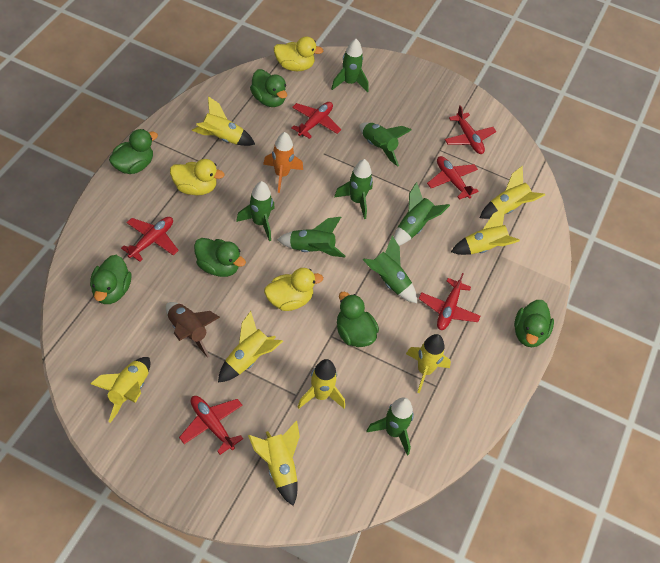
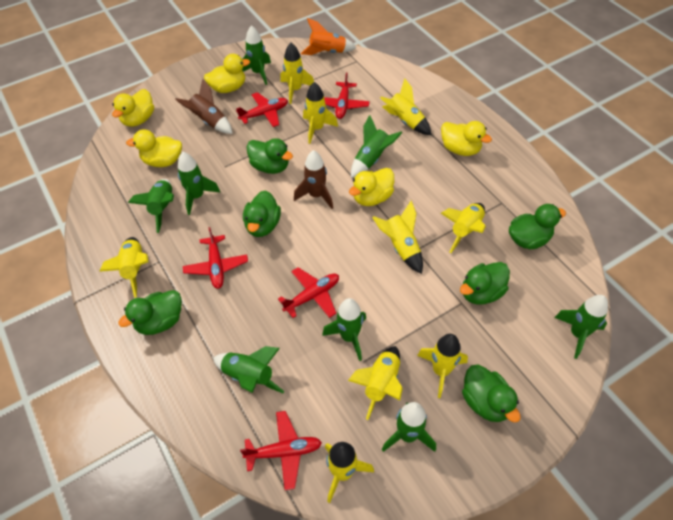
brown rocket: 1 -> 2
red plane: 6 -> 5
yellow duck: 3 -> 5
yellow rocket: 8 -> 9

